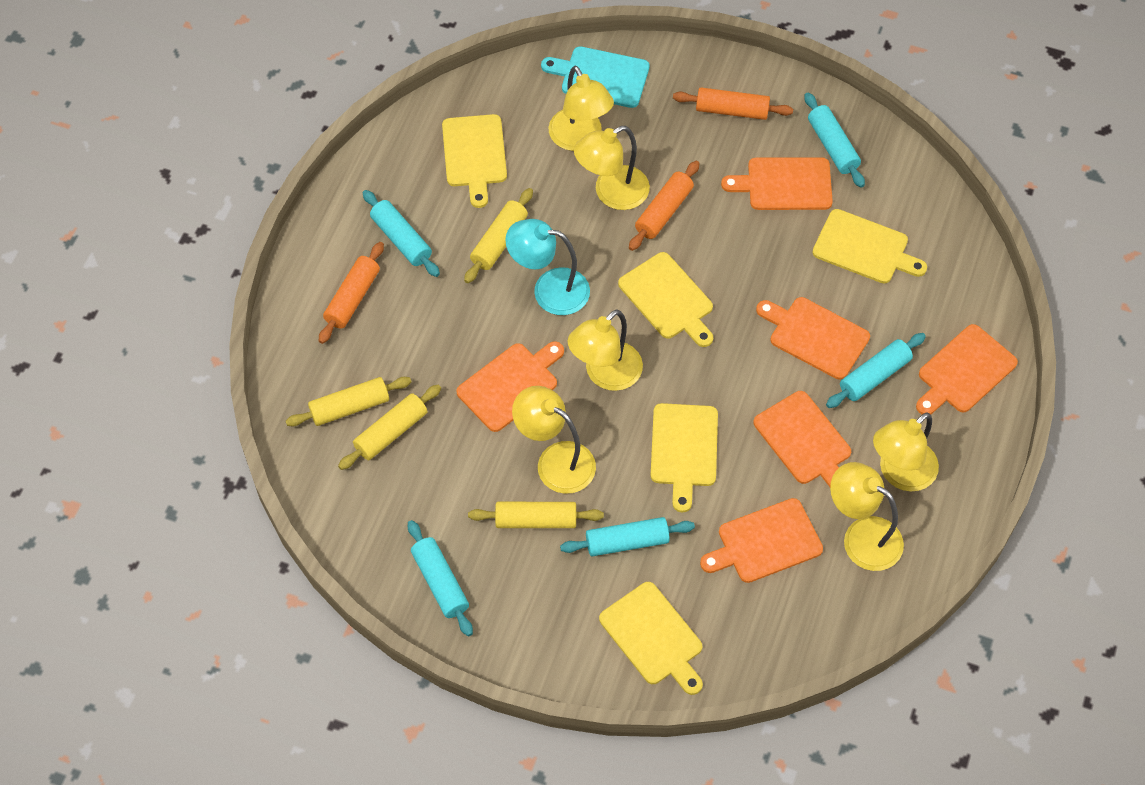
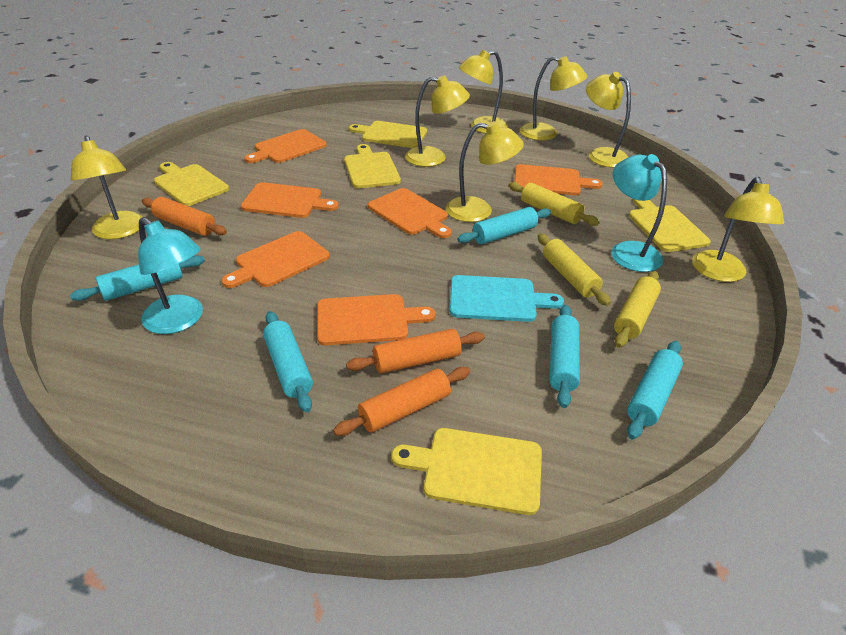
turquoise lamp: 1 -> 2
yellow lamp: 6 -> 7
yellow rolling pin: 4 -> 3

